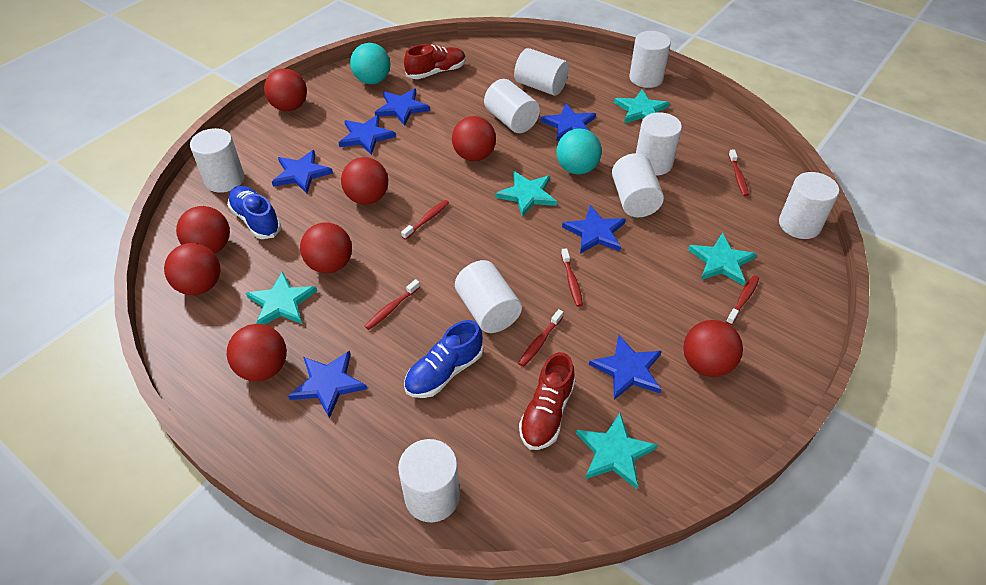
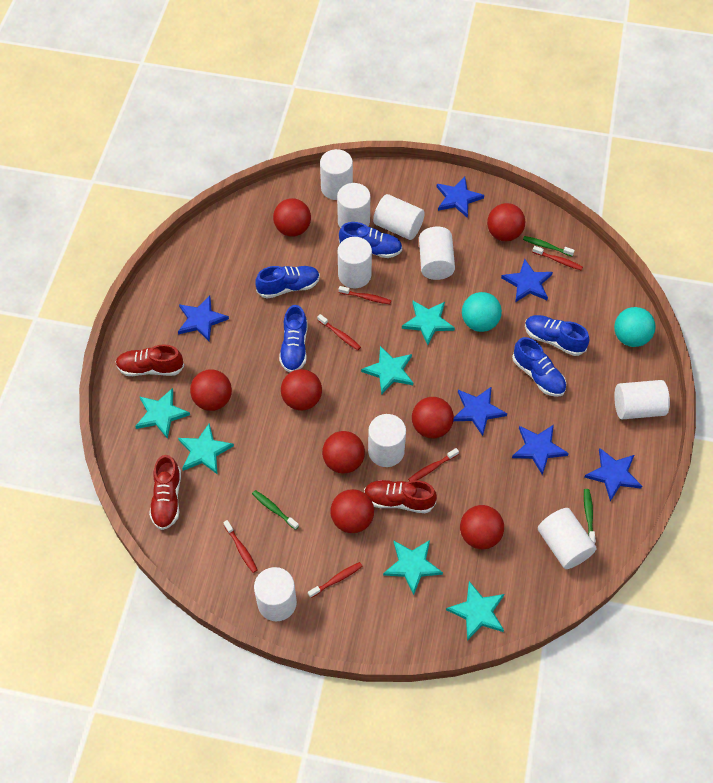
blue shoe: 2 -> 5
blue star: 7 -> 6
green toothbrush: 0 -> 3
red shoe: 2 -> 3
turquoise star: 5 -> 6

